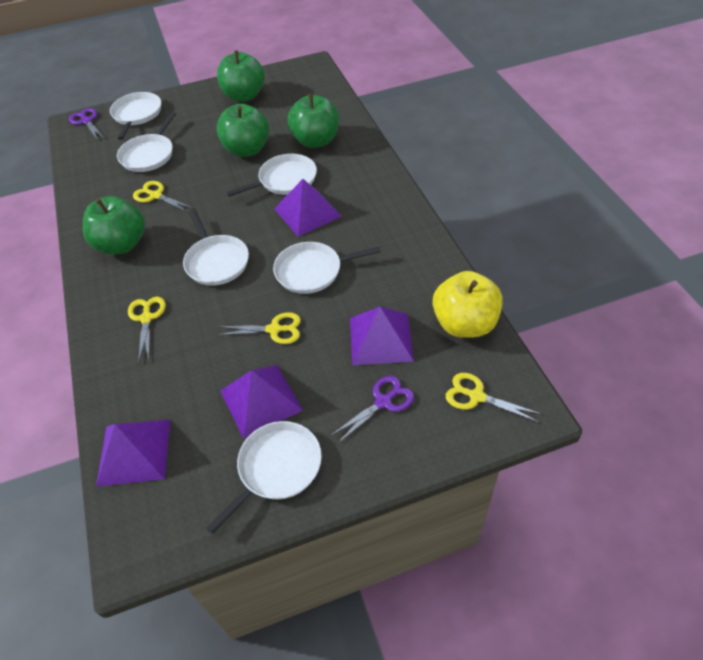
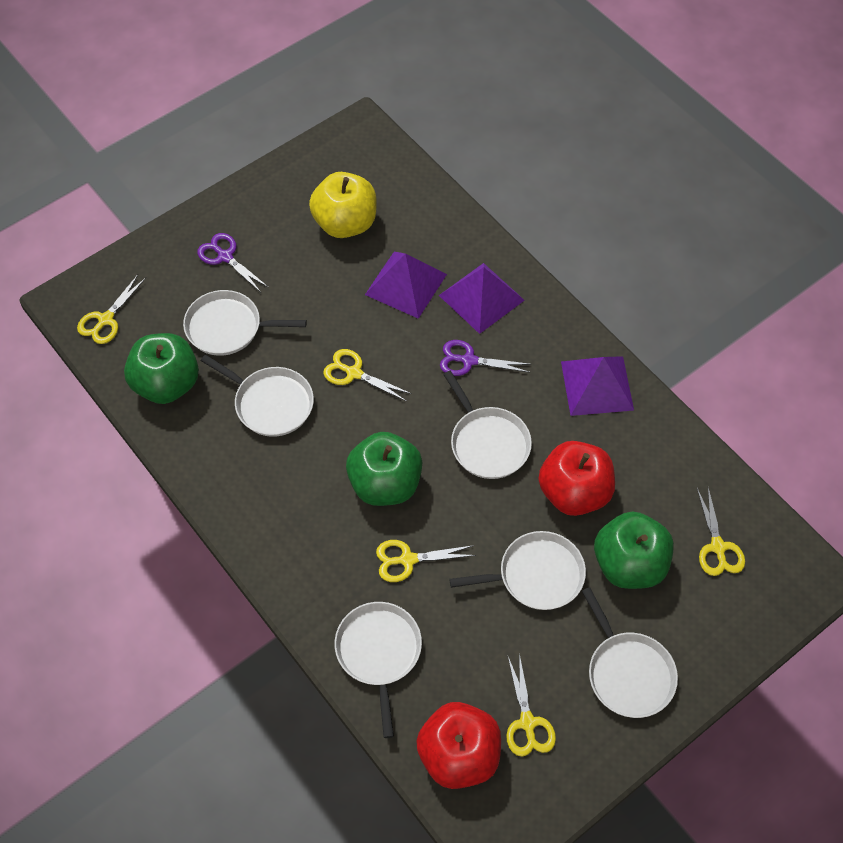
green apple: 4 -> 3
purple pyramid: 4 -> 3
red apple: 0 -> 2
yellow scissors: 4 -> 5

